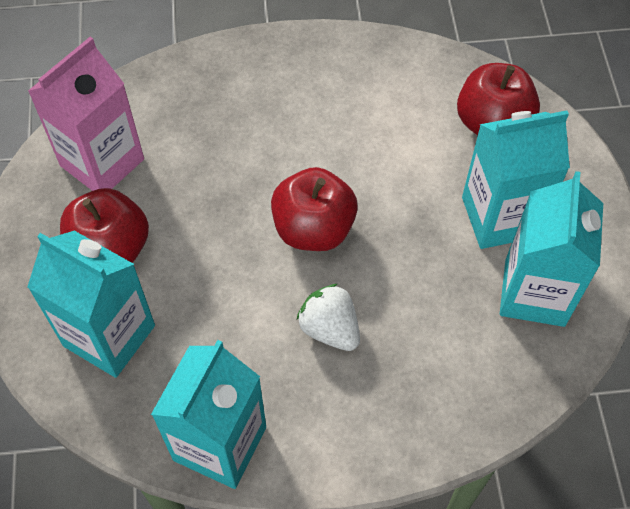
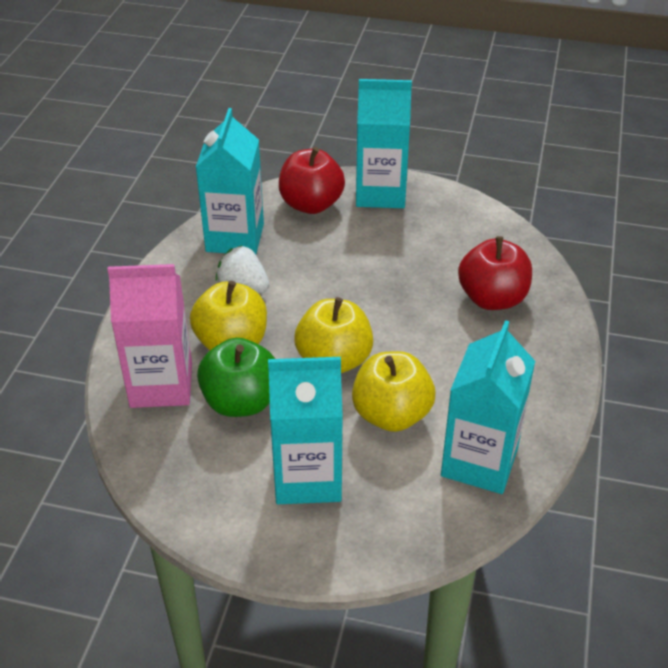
green apple: 0 -> 1
red apple: 3 -> 2
yellow apple: 0 -> 3

